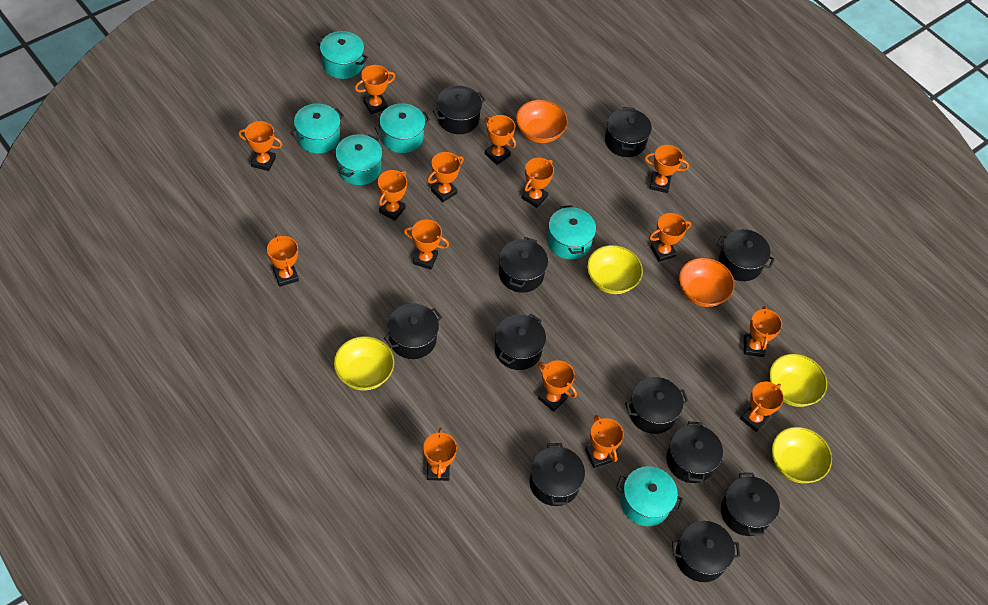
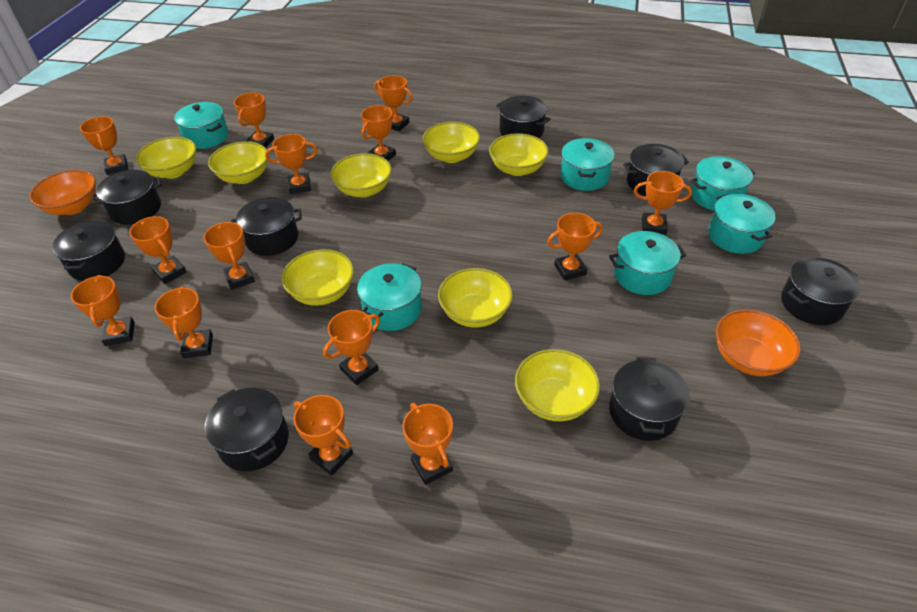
black pot: 11 -> 8
orange trophy: 15 -> 14
yellow bowl: 4 -> 8

